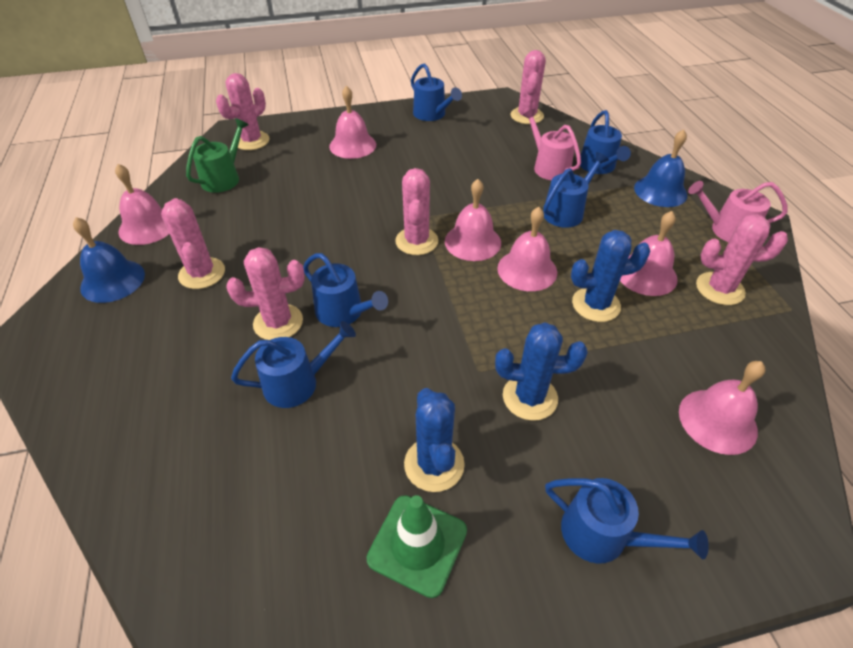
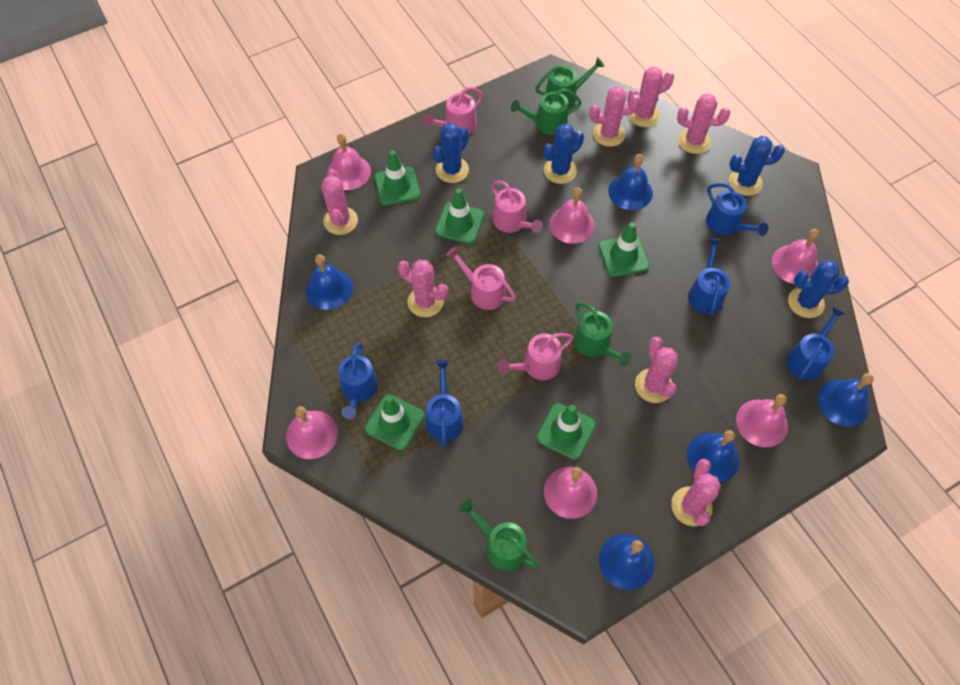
blue bell: 2 -> 5
blue cactus: 3 -> 4
blue watering can: 6 -> 5
green traffic cone: 1 -> 5
green watering can: 1 -> 4
pink cactus: 6 -> 7
pink watering can: 2 -> 4

